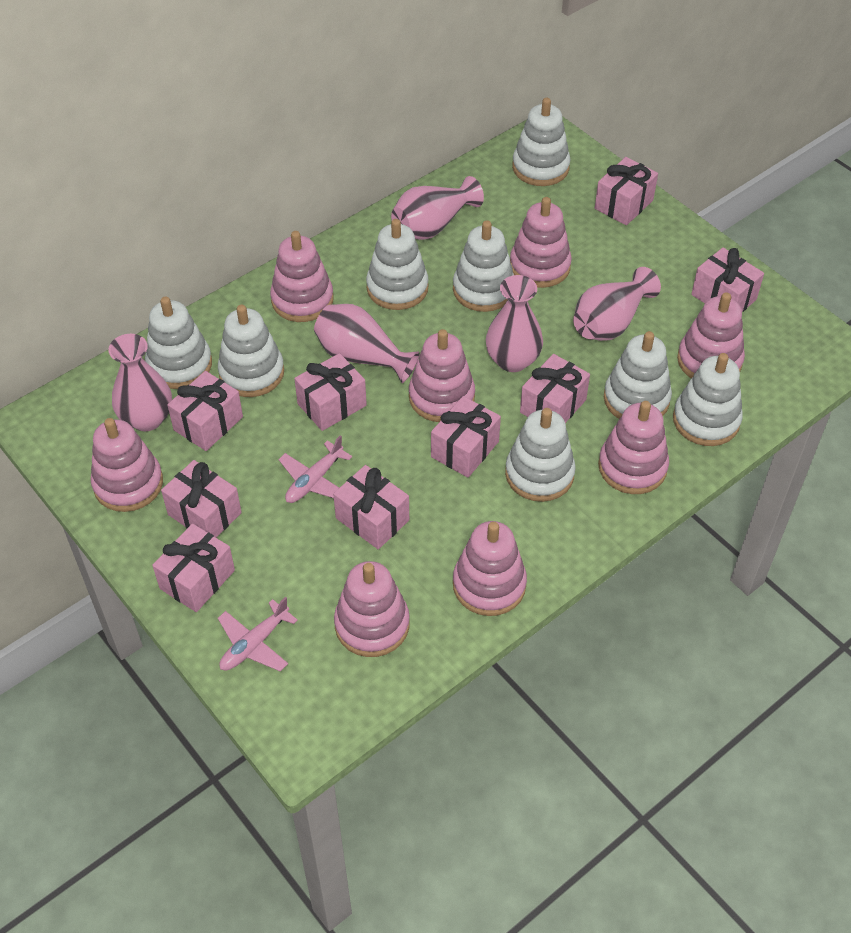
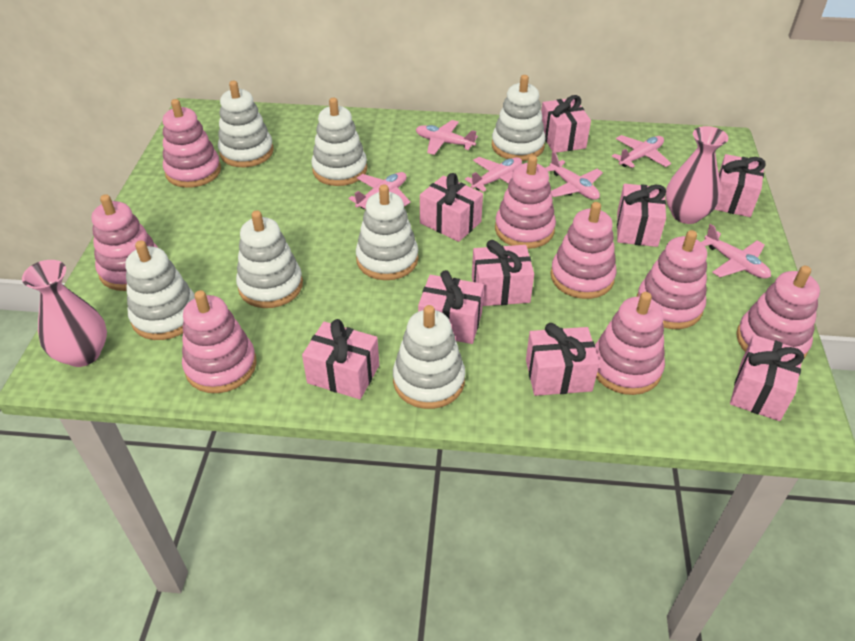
pink plane: 2 -> 6
pink vase: 5 -> 2
white stacking toy: 8 -> 7

